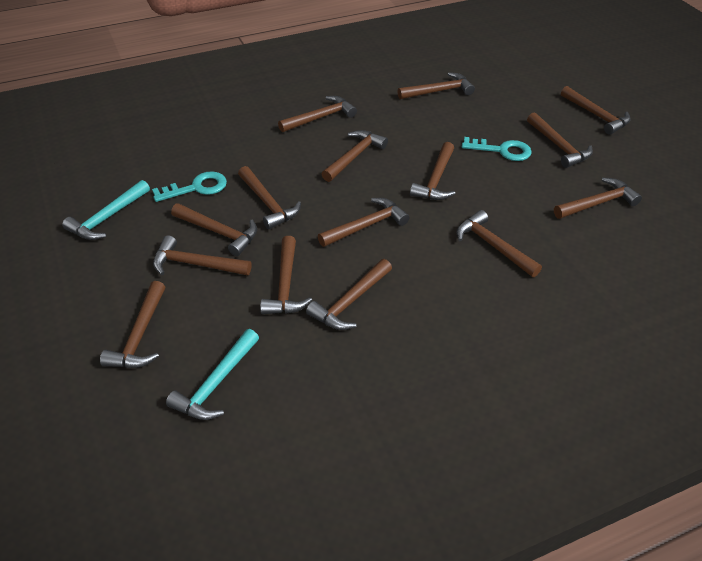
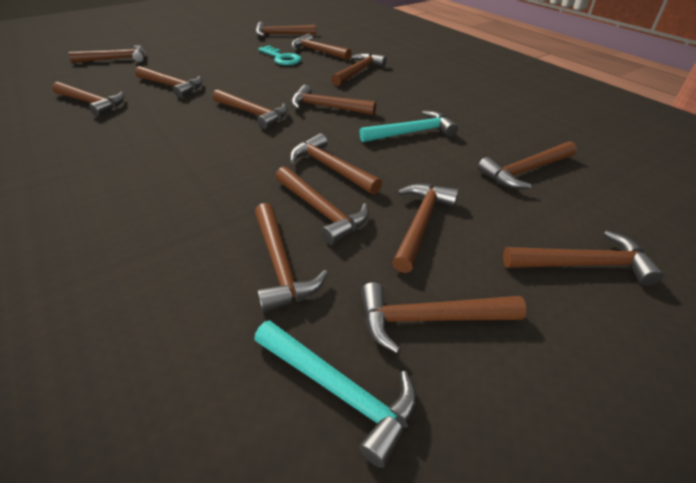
turquoise key: 2 -> 1

